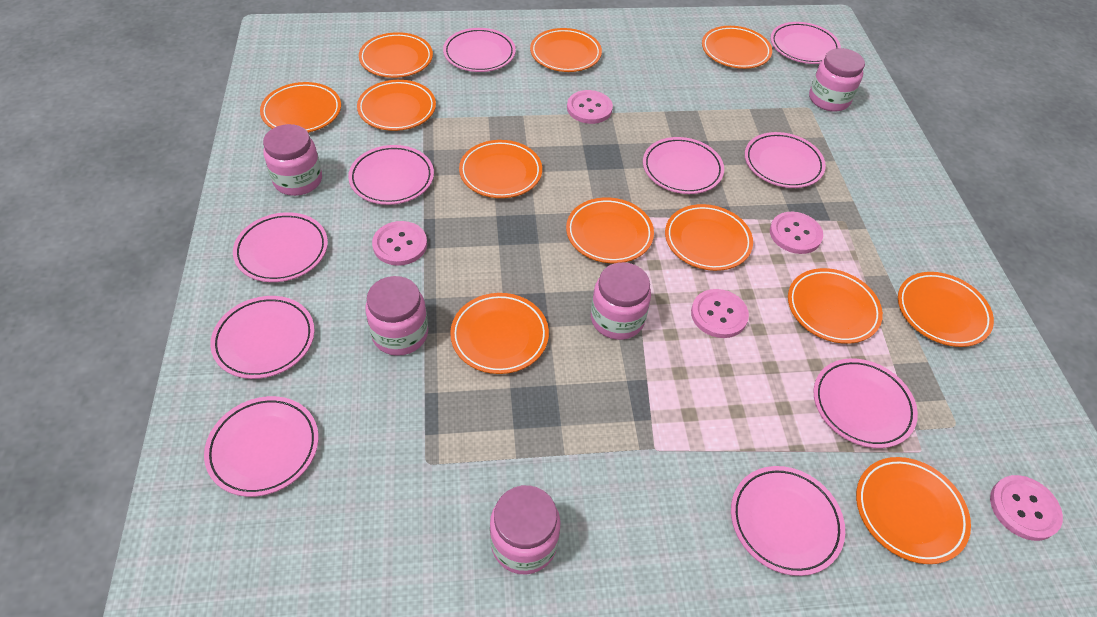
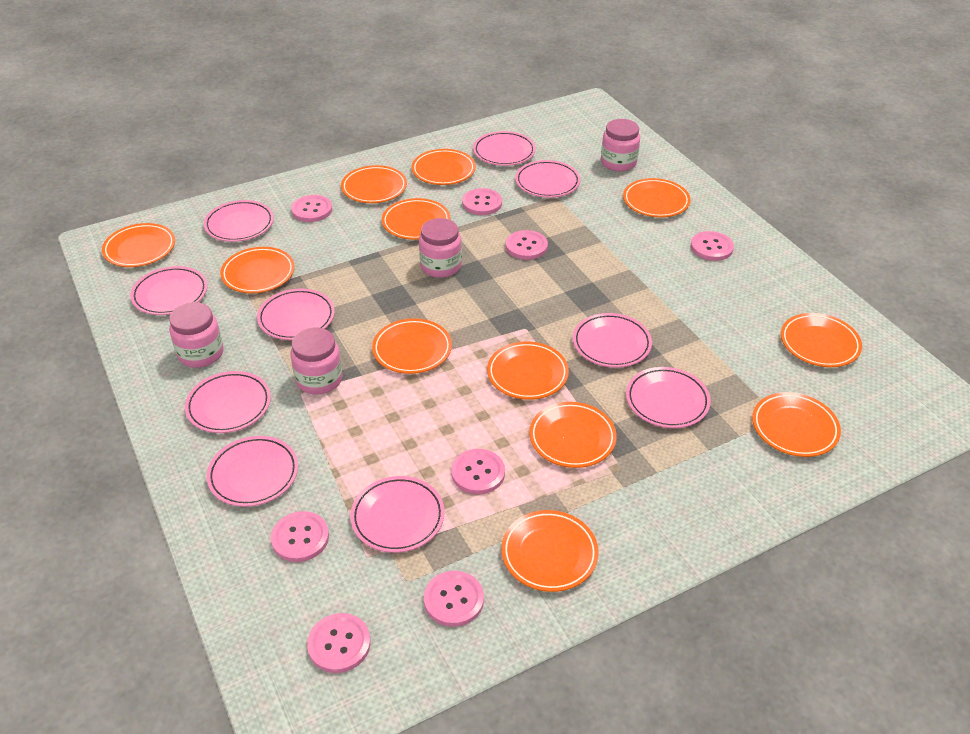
pink button: 5 -> 8
pink jar: 5 -> 4

